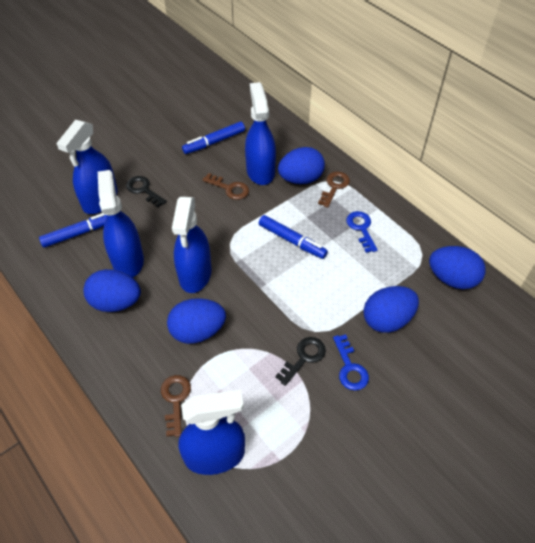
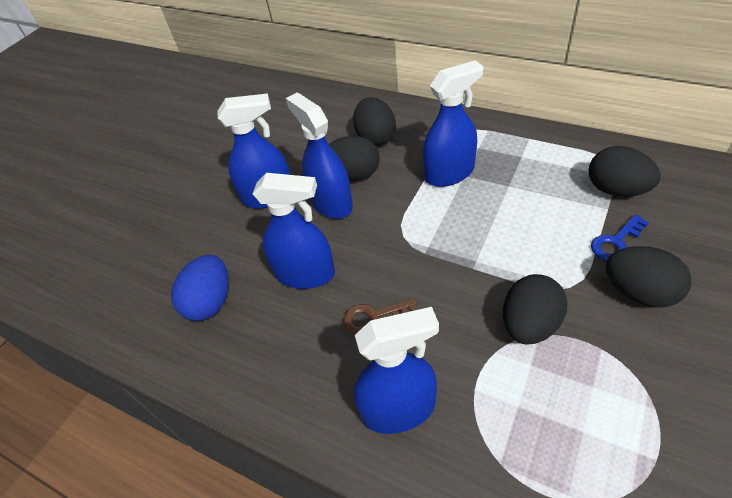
black egg: 0 -> 5
black key: 2 -> 0
blue egg: 5 -> 1
blue key: 2 -> 1
blue marker: 3 -> 0
brown key: 3 -> 1

